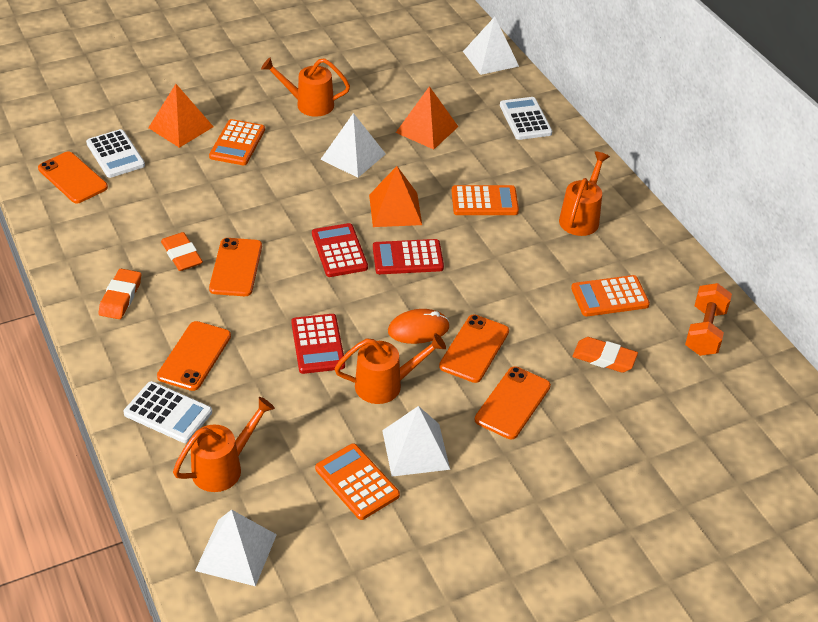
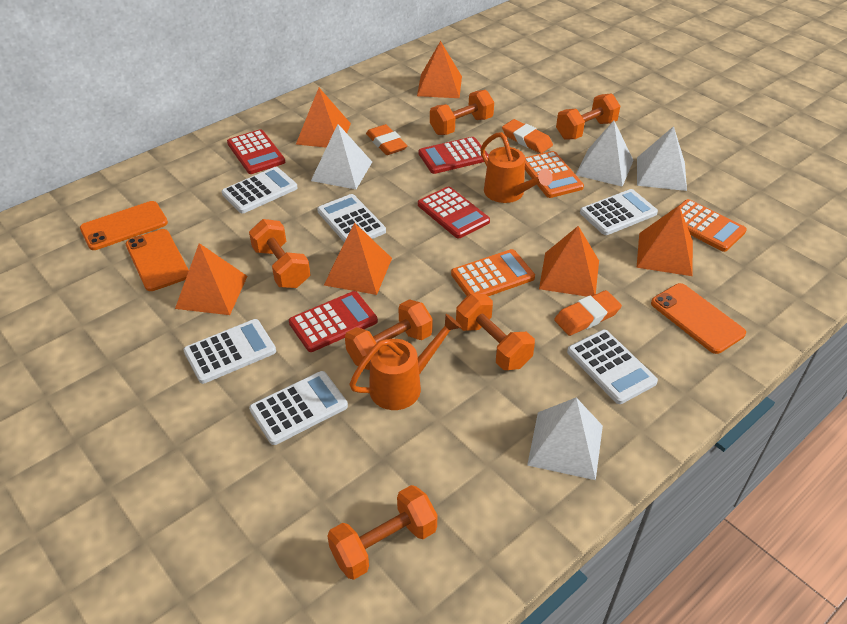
orange calculator: 4 -> 3
orange dumbbell: 1 -> 6
orange mouse: 1 -> 0
orange phone: 5 -> 3
orange pyramid: 3 -> 6
orange watering can: 4 -> 2
red calculator: 3 -> 4
white calculator: 3 -> 6

